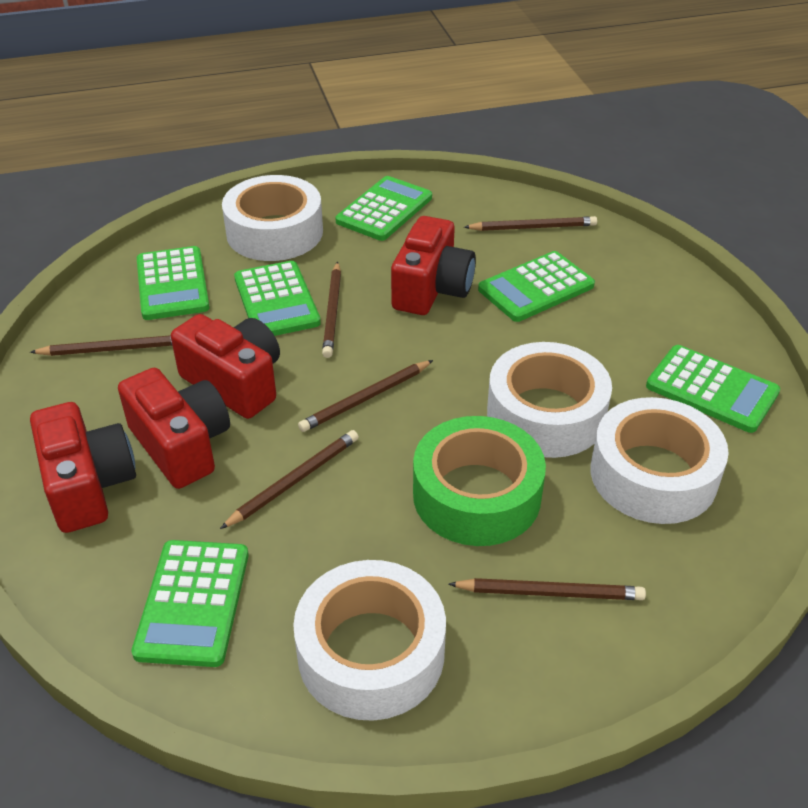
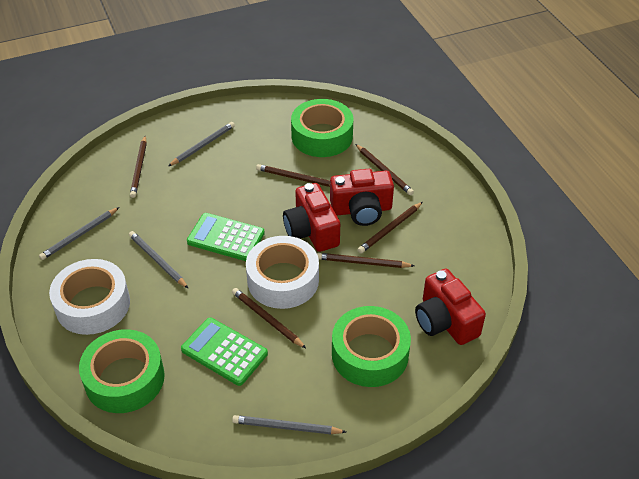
green calculator: 6 -> 2
green tape: 1 -> 3
grey pencil: 0 -> 4
red camera: 4 -> 3
white tape: 4 -> 2

